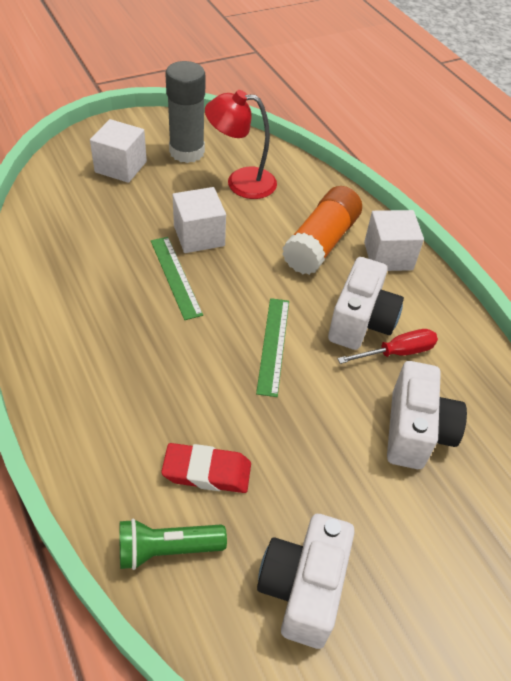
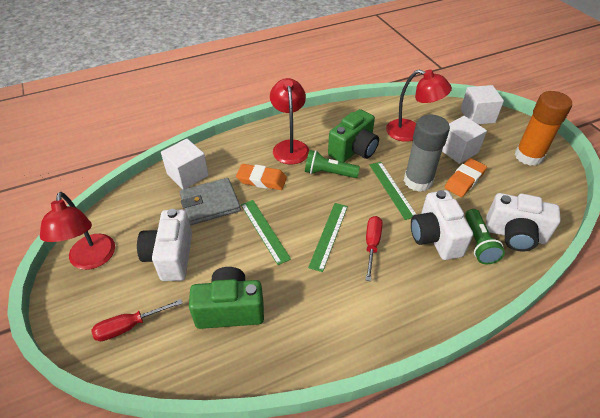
green camera: 0 -> 2
green flashlight: 1 -> 2
green ruler: 2 -> 3
grey wallet: 0 -> 1
orange eraser: 0 -> 2
red eraser: 1 -> 0
red lamp: 1 -> 3
red screwdriver: 1 -> 2

